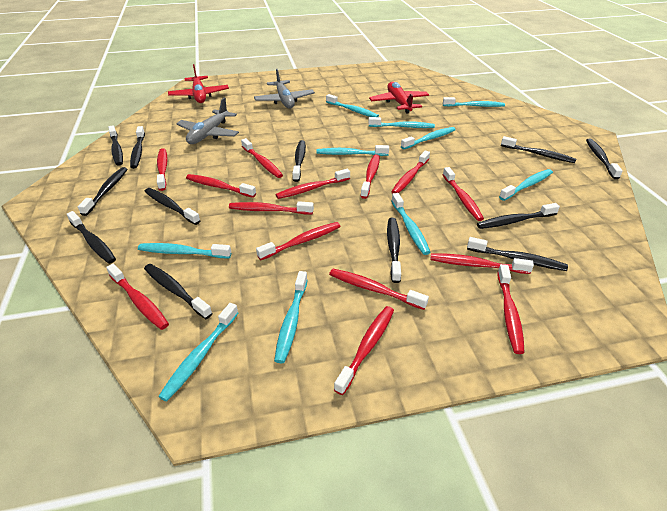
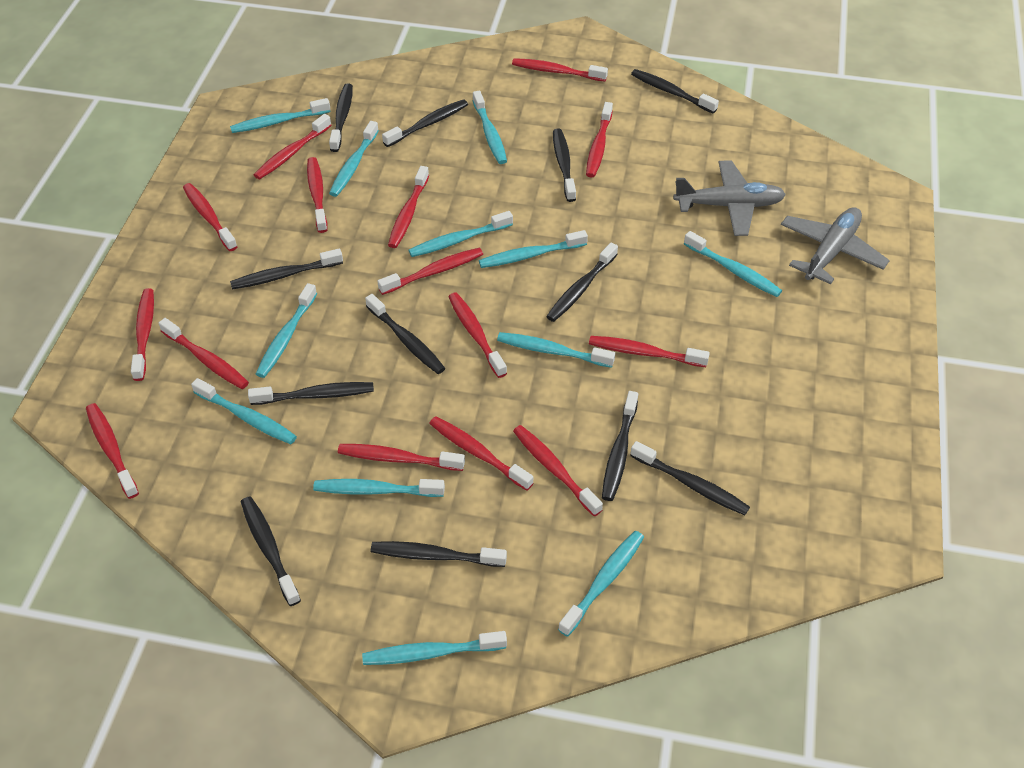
red plane: 2 -> 0
red toothbrush: 14 -> 15
turquoise toothbrush: 10 -> 12

